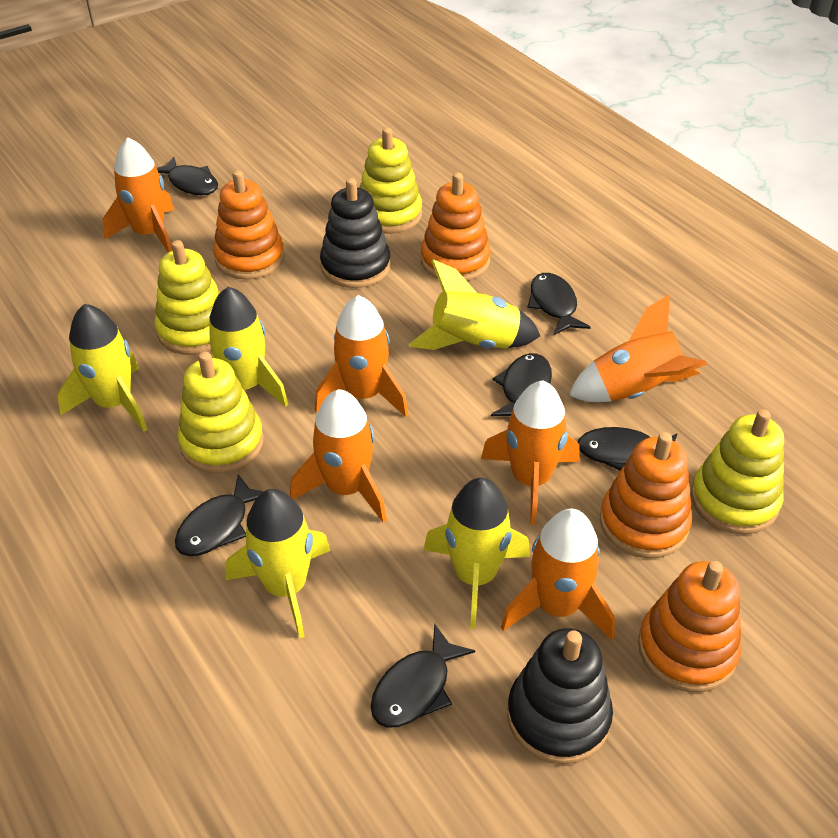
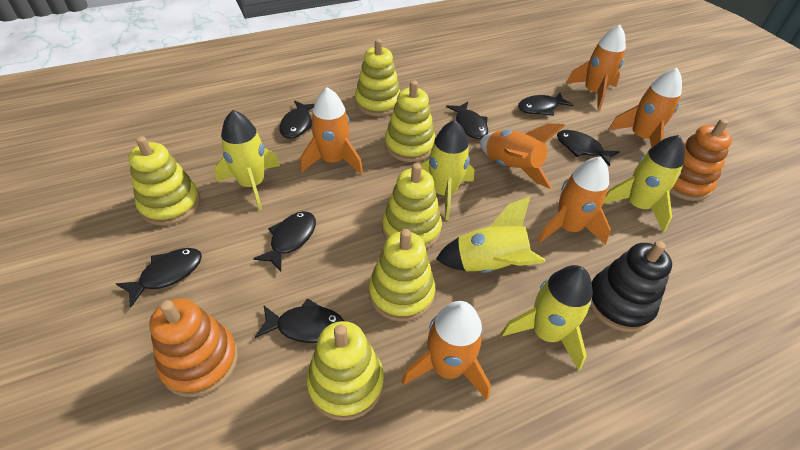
black fish: 6 -> 7
black stacking toy: 2 -> 1
orange stacking toy: 4 -> 2
yellow stacking toy: 4 -> 6

